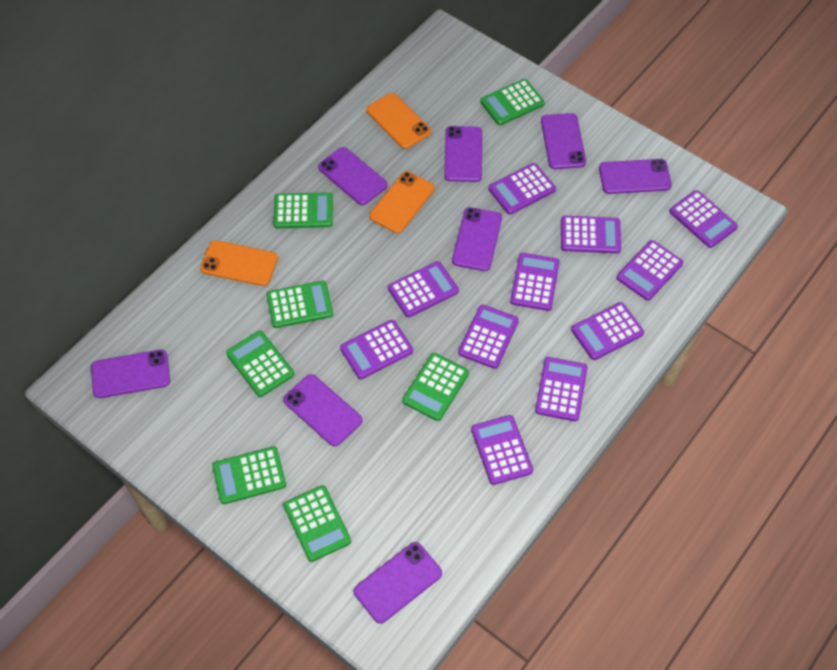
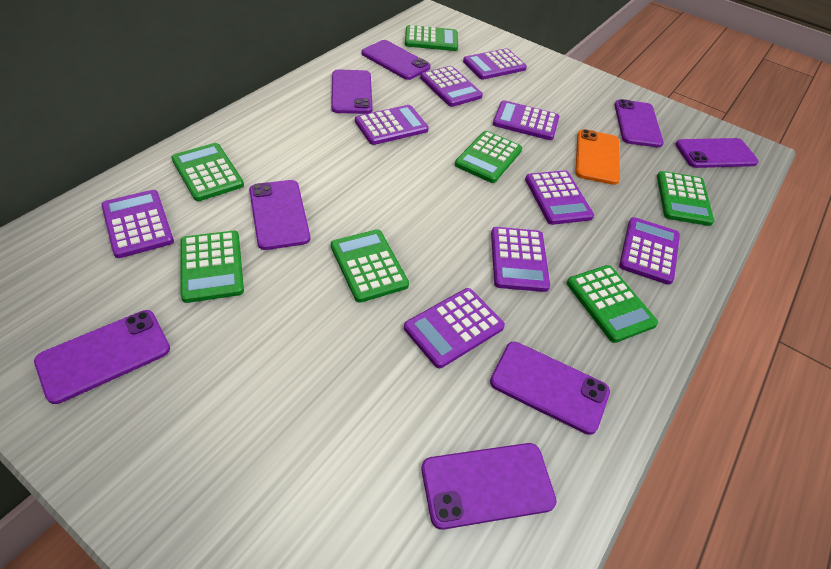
orange phone: 3 -> 1
purple calculator: 11 -> 9

